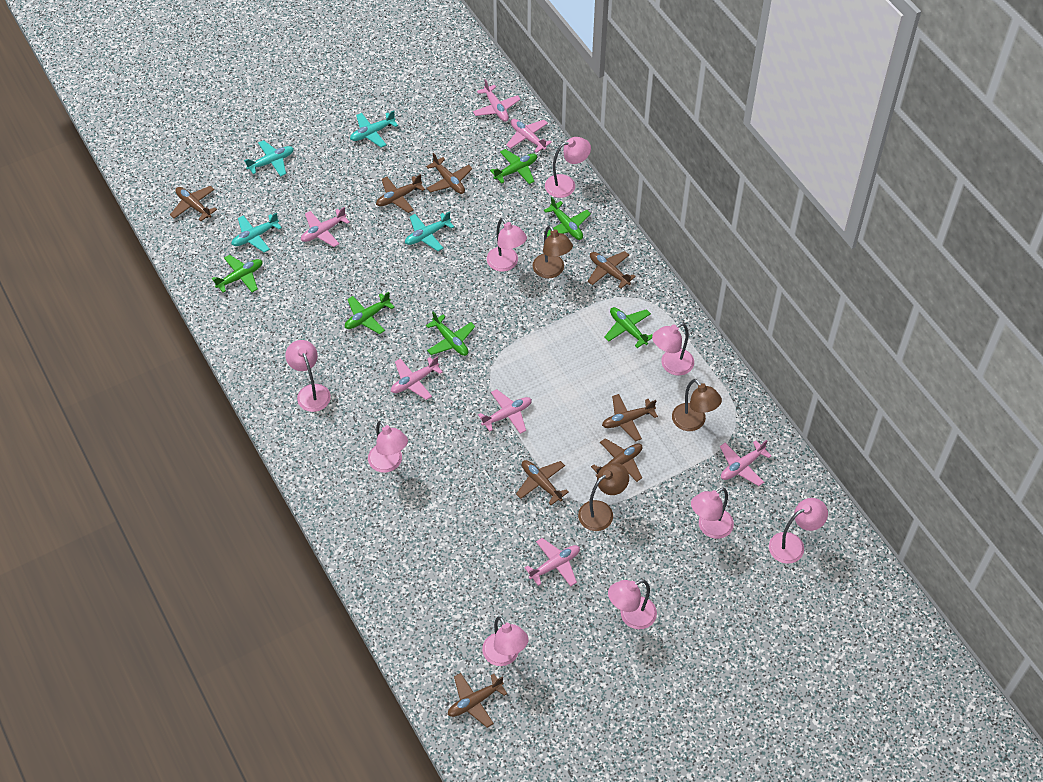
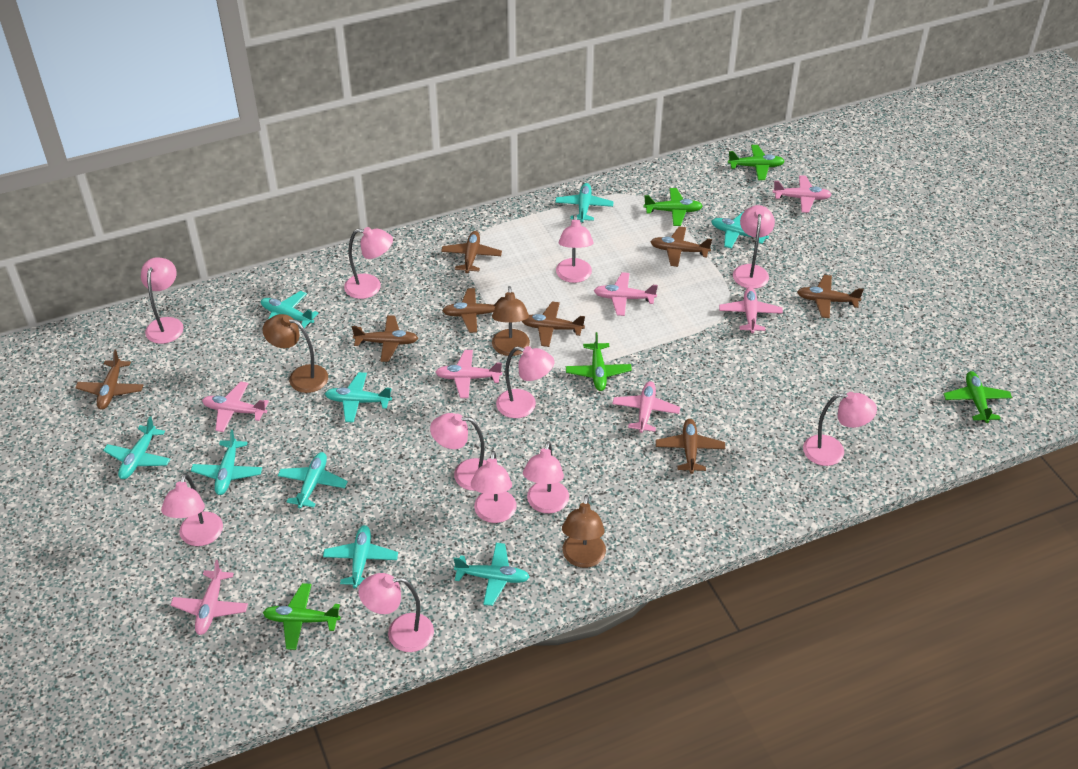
green plane: 6 -> 5
pink lamp: 9 -> 11
turquoise plane: 4 -> 9

